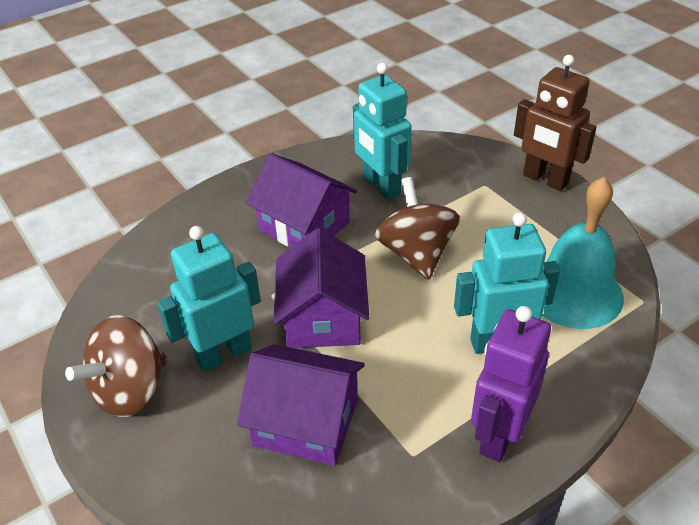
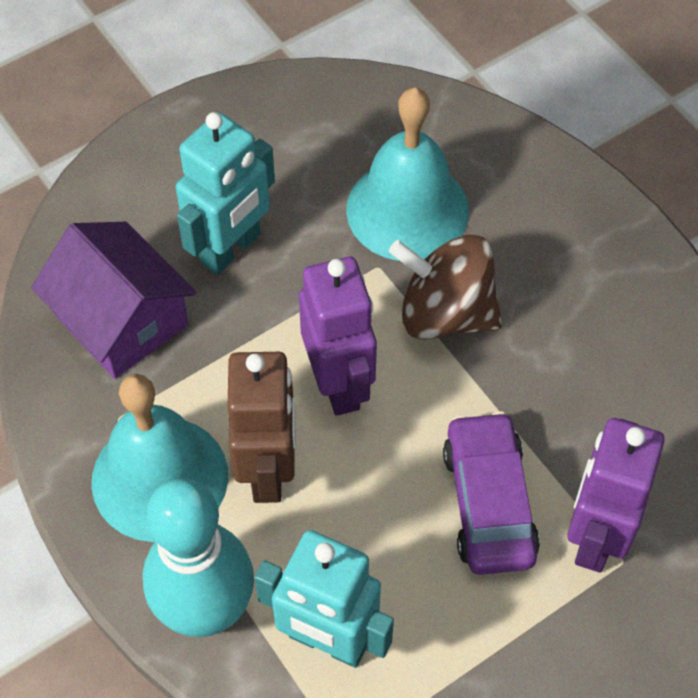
brown spinning top: 2 -> 1
purple car: 0 -> 1
purple house: 3 -> 1
purple robot: 1 -> 2
turquoise bell: 1 -> 2
turquoise bowling pin: 0 -> 1
turquoise robot: 3 -> 2

